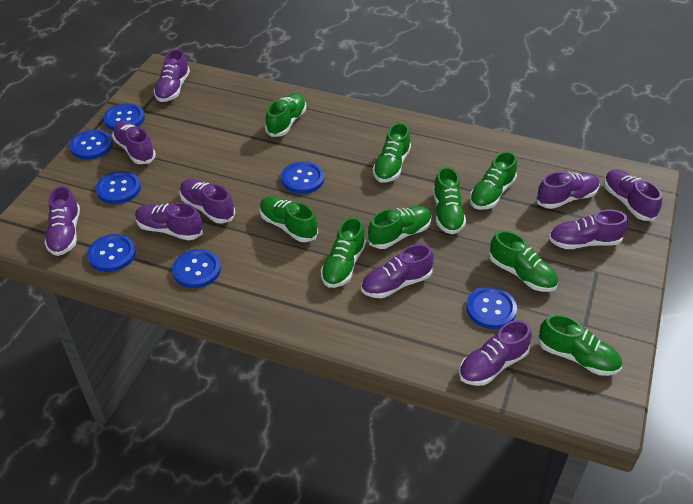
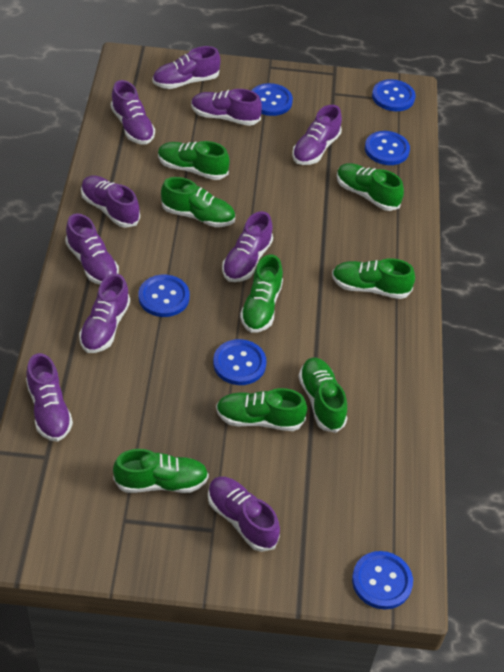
blue button: 7 -> 6
green shoe: 9 -> 8

